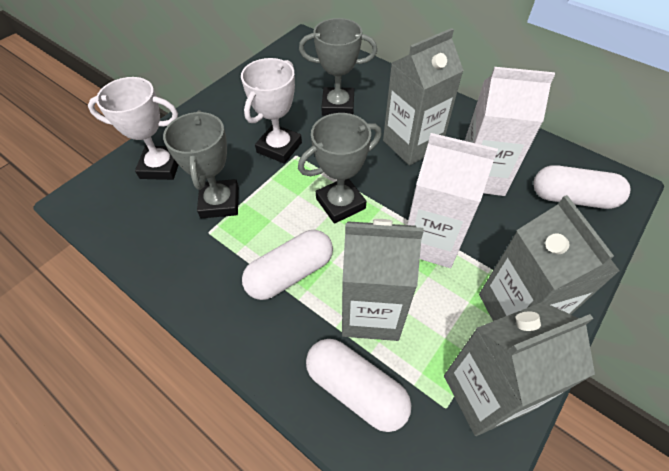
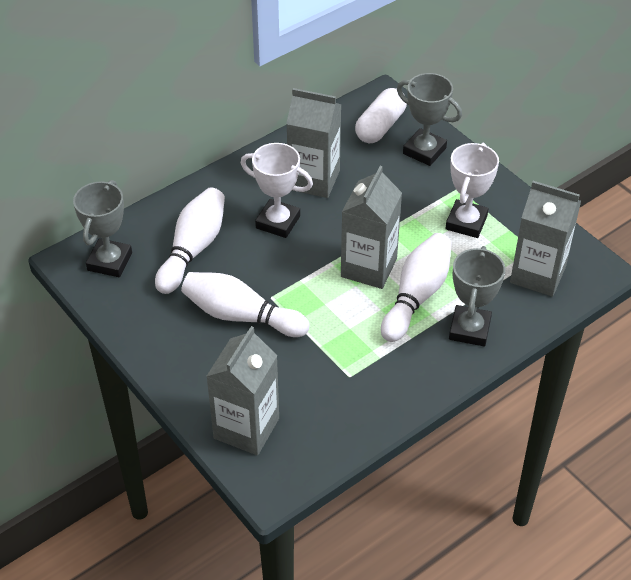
white bowling pin: 0 -> 3
white capsule: 3 -> 1
white carton: 2 -> 0

